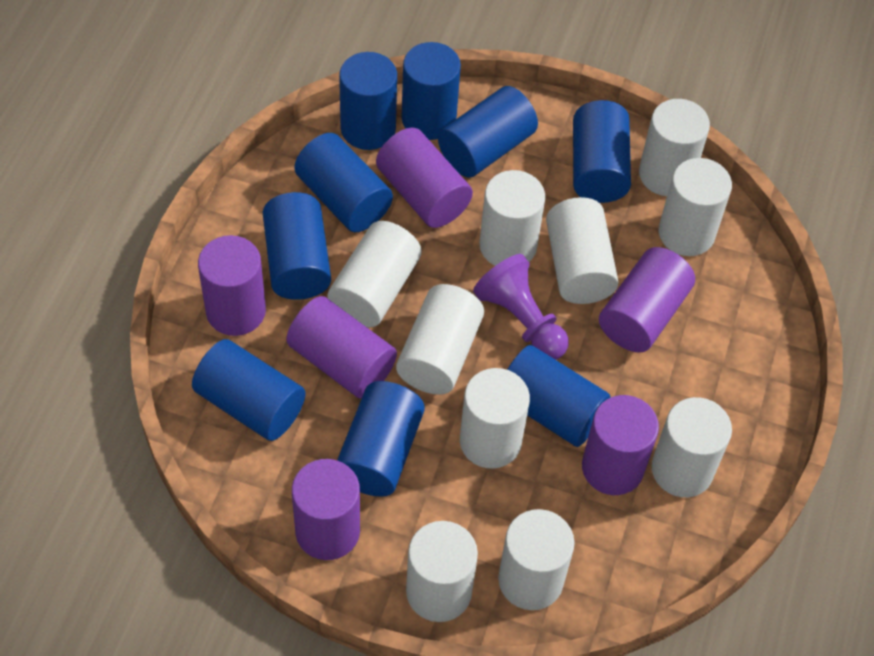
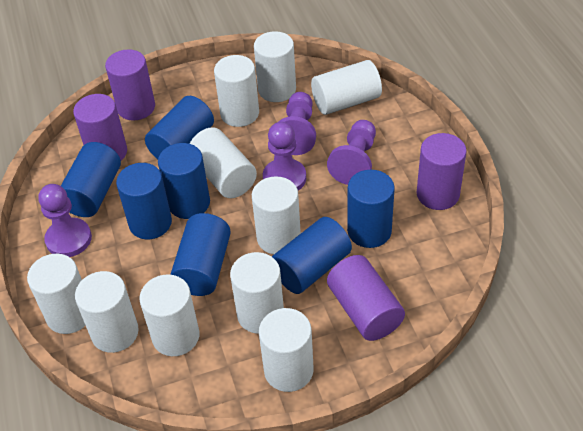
blue cylinder: 9 -> 7
purple cylinder: 6 -> 4
purple pawn: 1 -> 4

